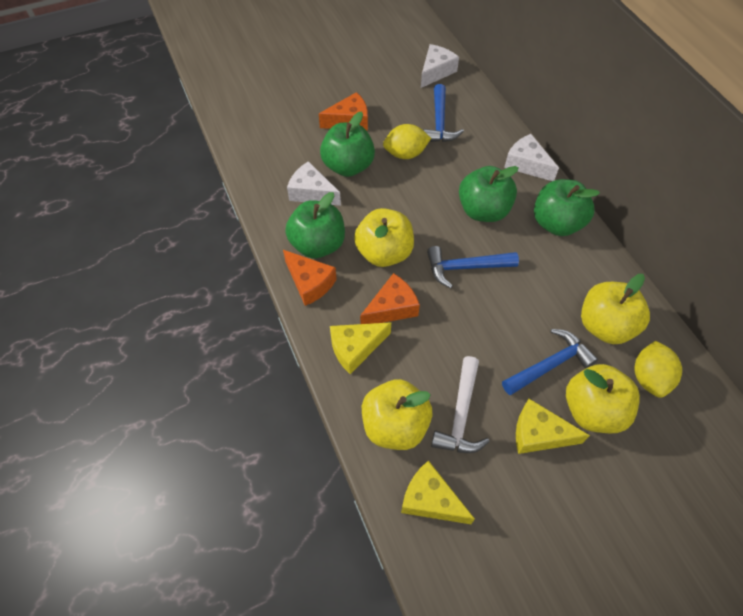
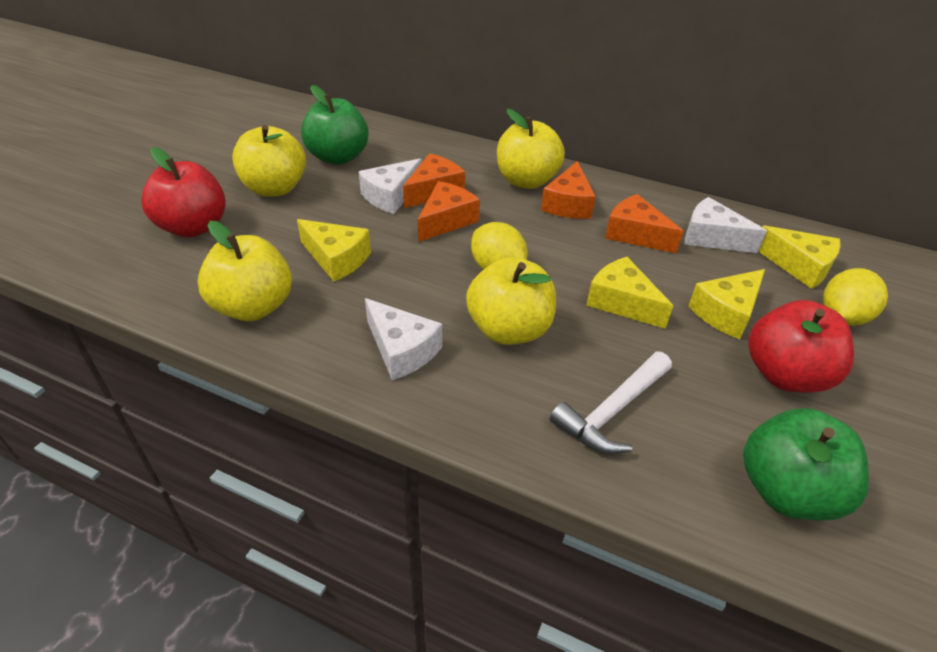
blue hammer: 3 -> 0
green apple: 4 -> 2
orange cheese: 3 -> 4
red apple: 0 -> 2
yellow cheese: 3 -> 4

